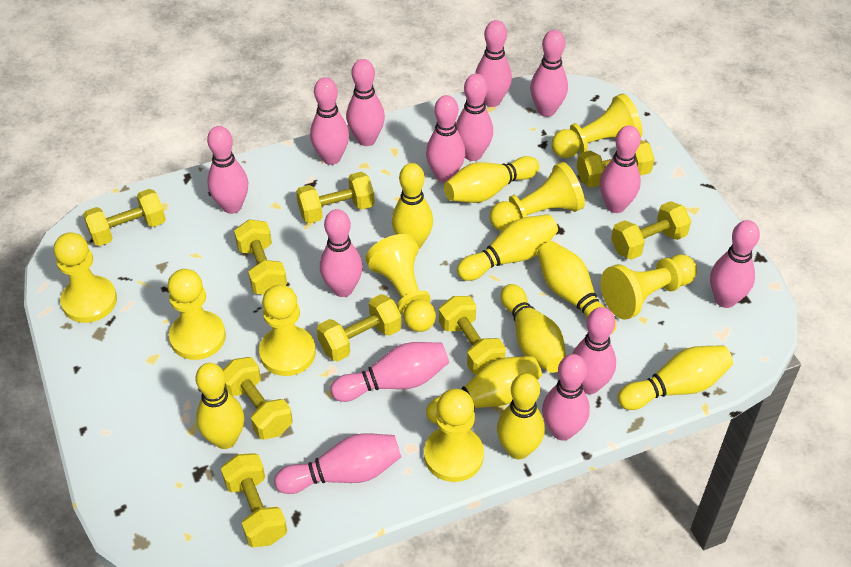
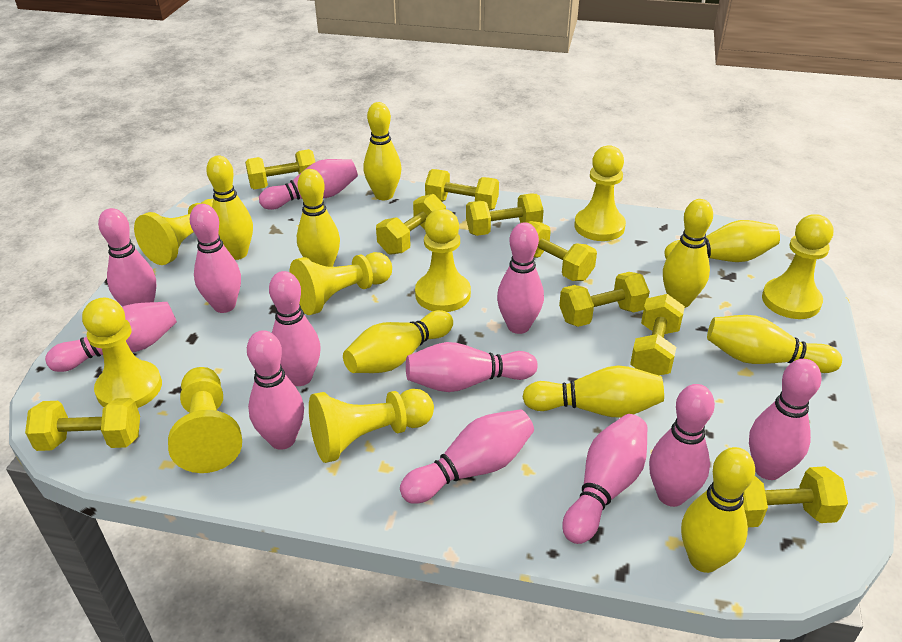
pink bowling pin: 14 -> 12

